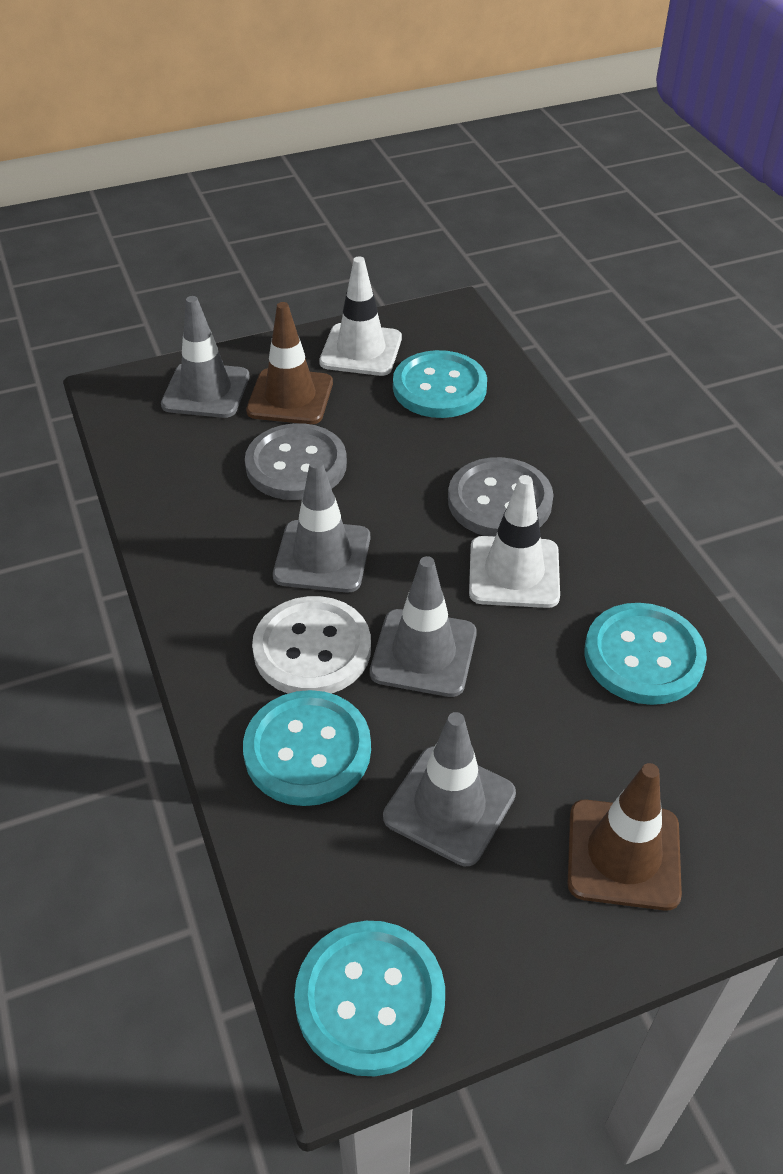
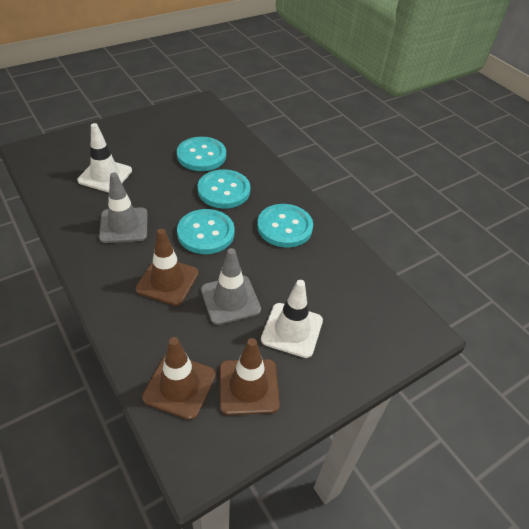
brown traffic cone: 2 -> 3
grey button: 2 -> 0
grey traffic cone: 4 -> 2
white button: 1 -> 0

